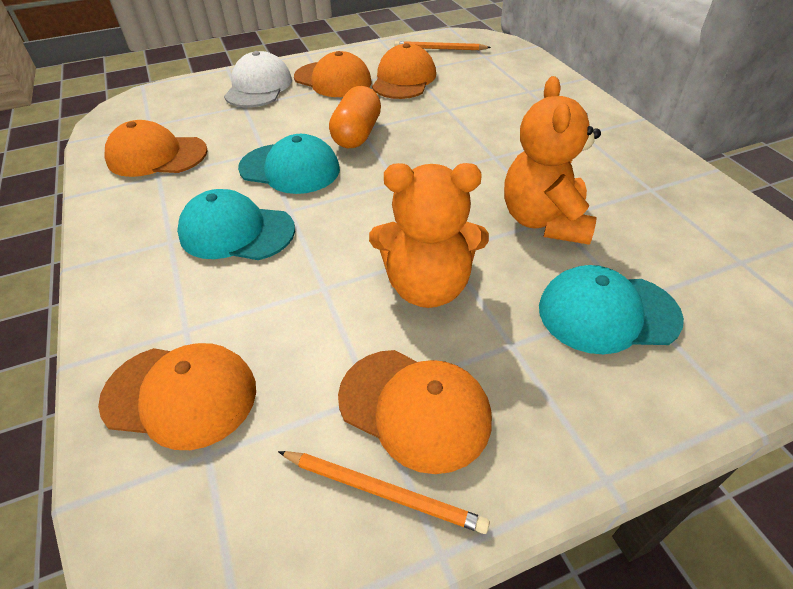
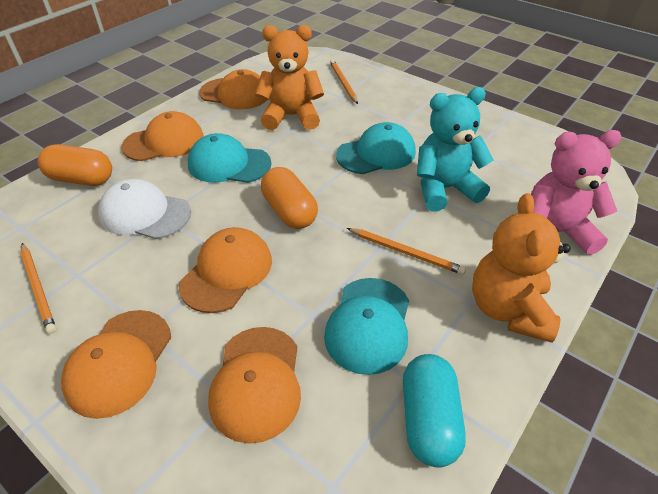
orange capsule: 1 -> 2
orange pencil: 2 -> 3
pink teddy bear: 0 -> 1
turquoise capsule: 0 -> 1
turquoise teddy bear: 0 -> 1

